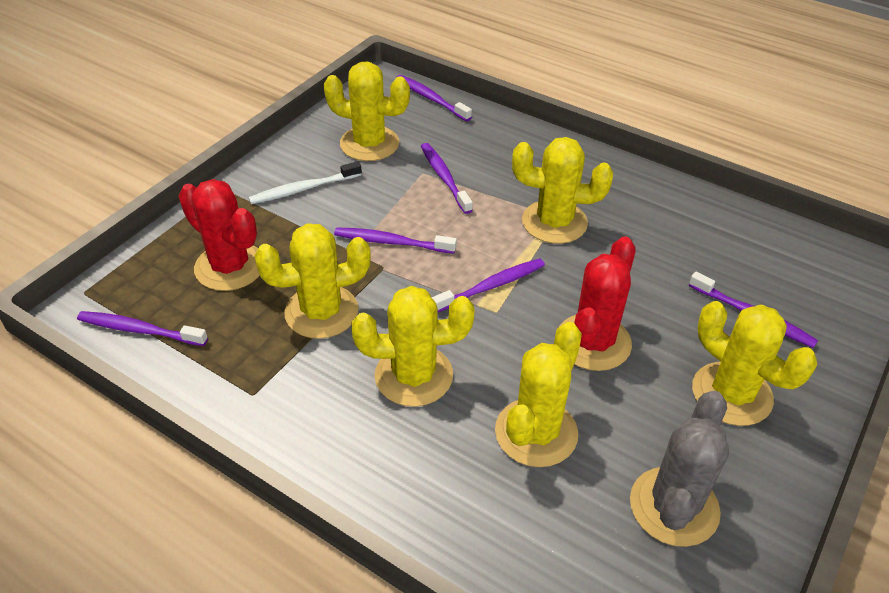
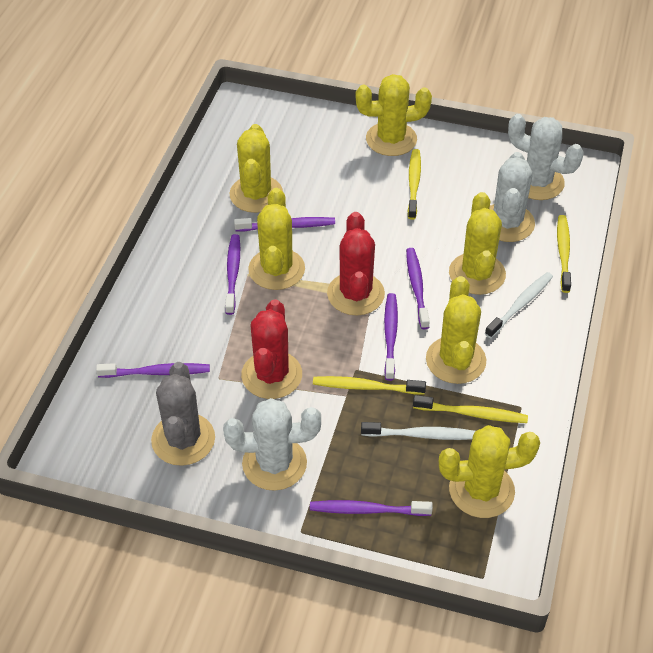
white cactus: 0 -> 3
white toothbrush: 1 -> 2
yellow toothbrush: 0 -> 4

